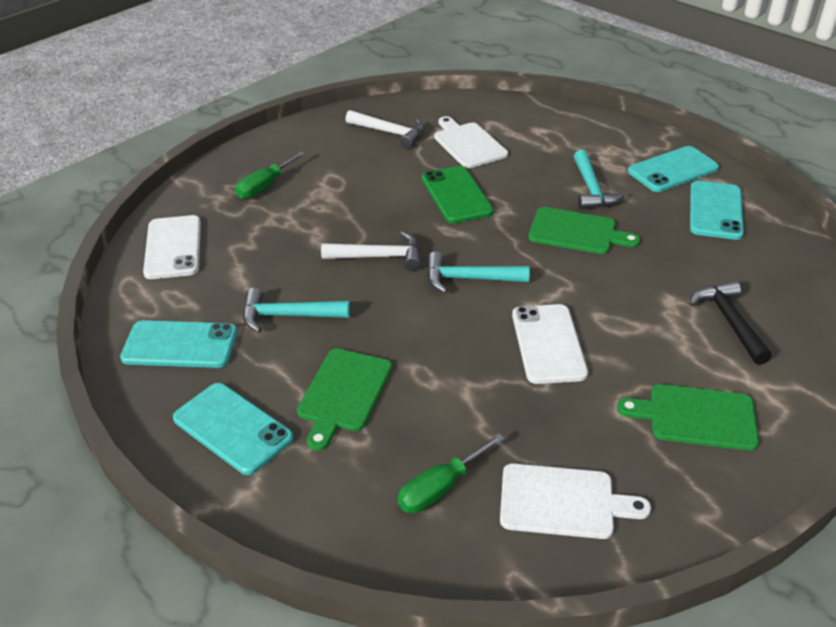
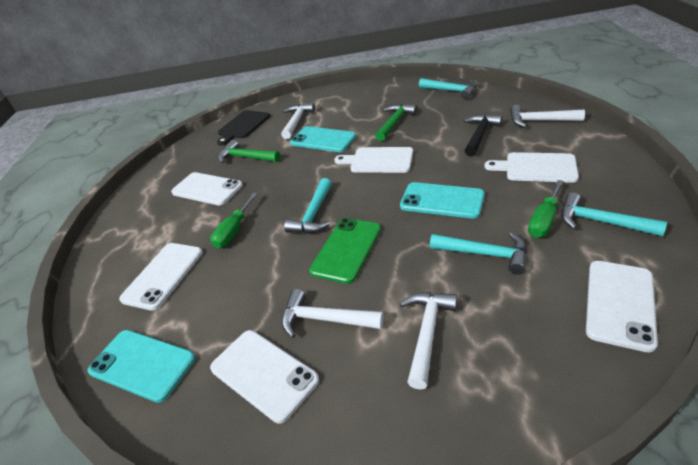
black cutting board: 0 -> 1
green cutting board: 3 -> 0
green hammer: 0 -> 2
turquoise hammer: 3 -> 4
turquoise phone: 4 -> 3
white hammer: 2 -> 4
white phone: 2 -> 4

